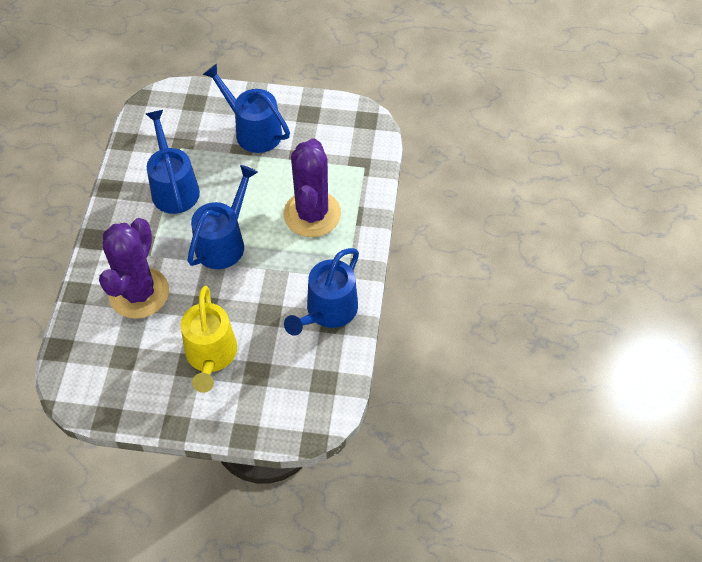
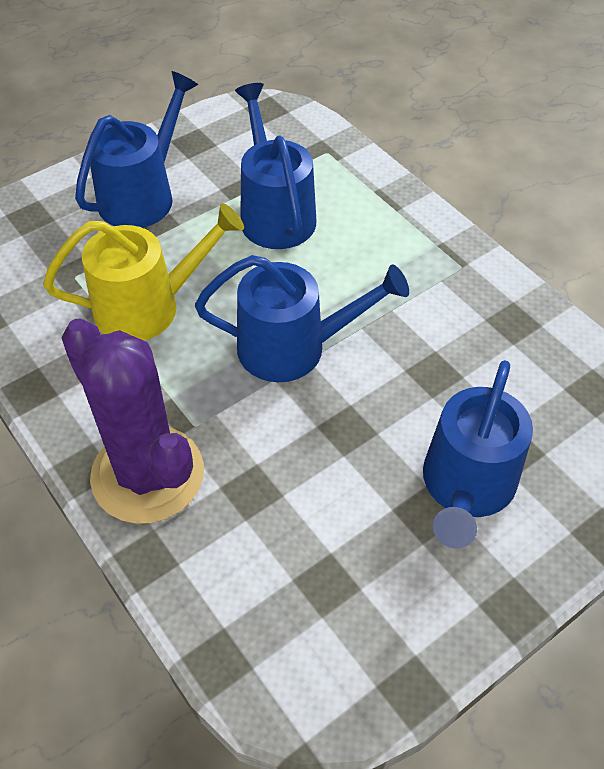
purple cactus: 2 -> 1

